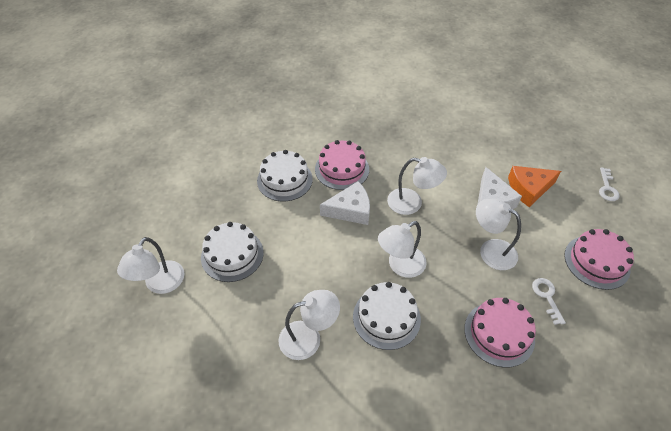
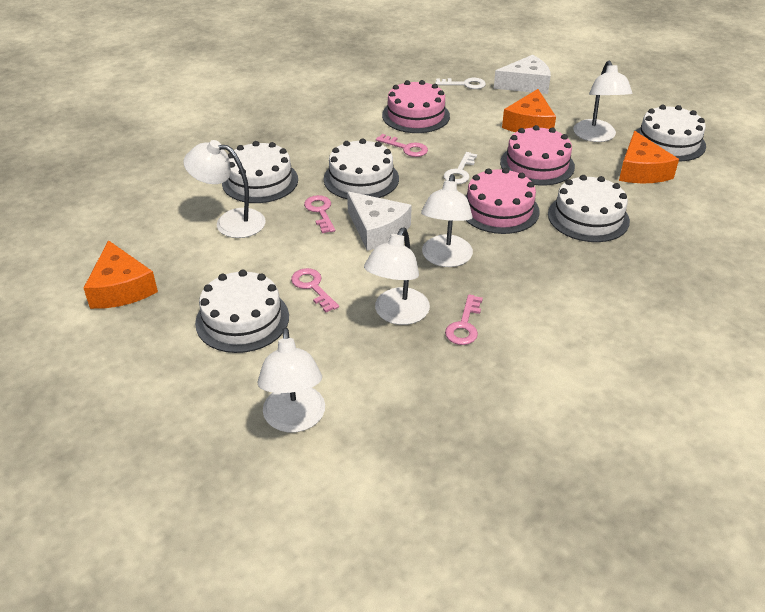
orange cheese: 1 -> 3
pink key: 0 -> 4
white cake: 3 -> 5

